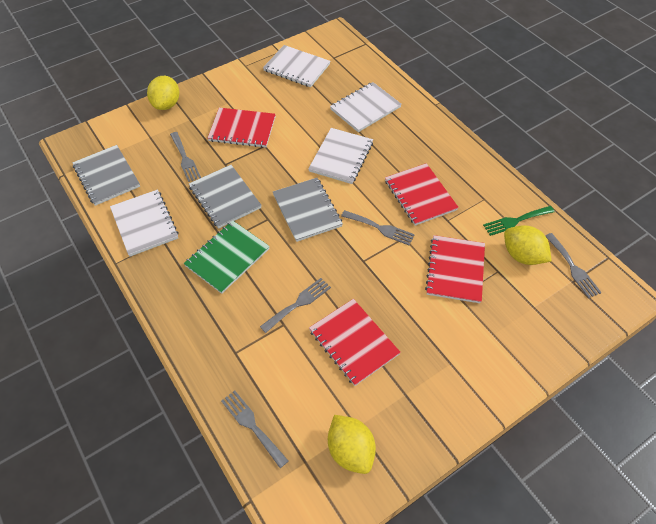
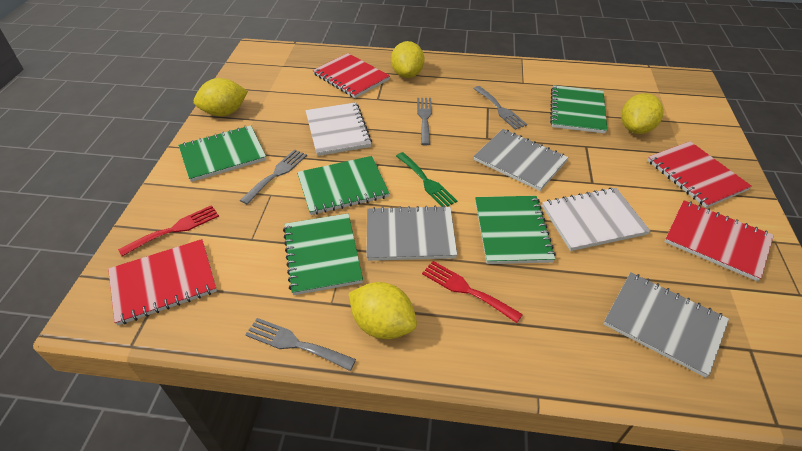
green notebook: 1 -> 5
grey fork: 5 -> 4
red fork: 0 -> 2
white notebook: 4 -> 2
yellow lemon: 3 -> 4

